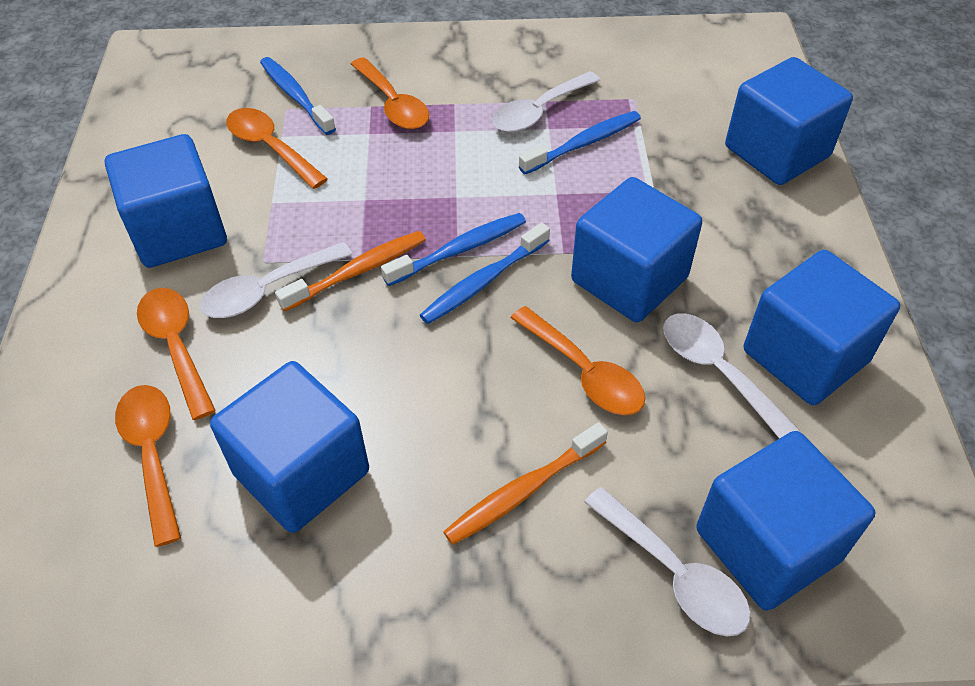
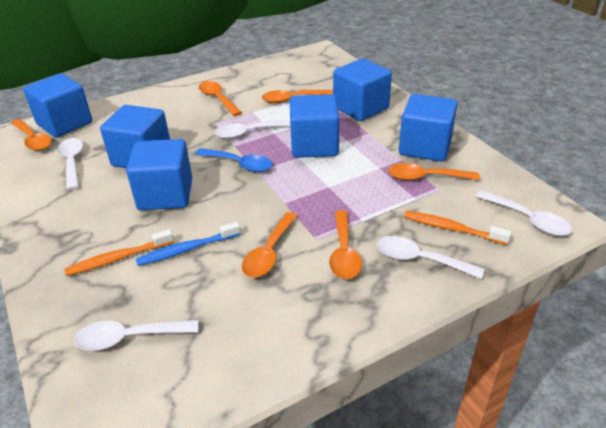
blue spoon: 0 -> 1
blue toothbrush: 4 -> 1
orange spoon: 5 -> 6
white spoon: 4 -> 5

